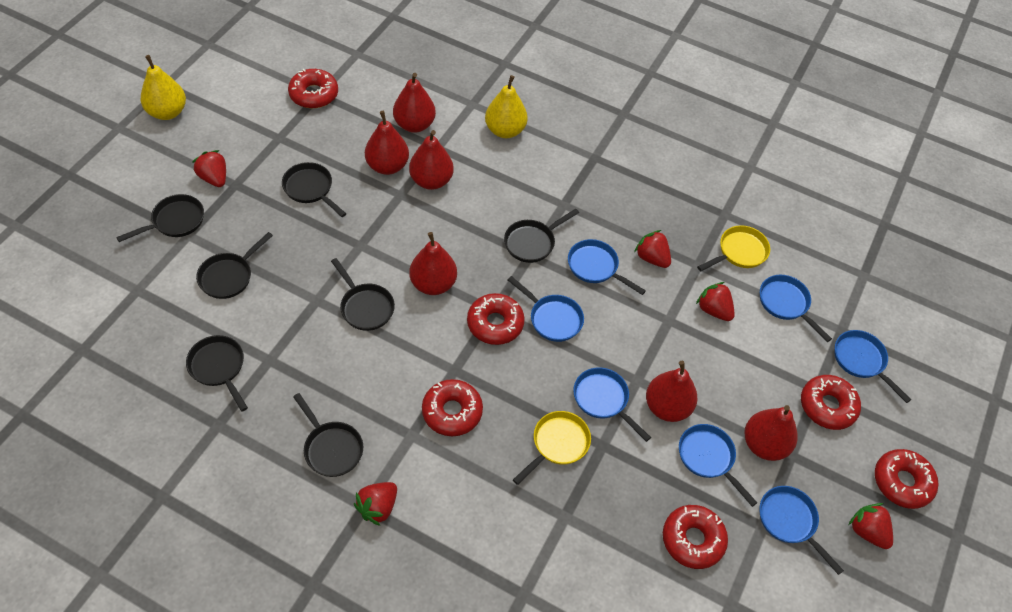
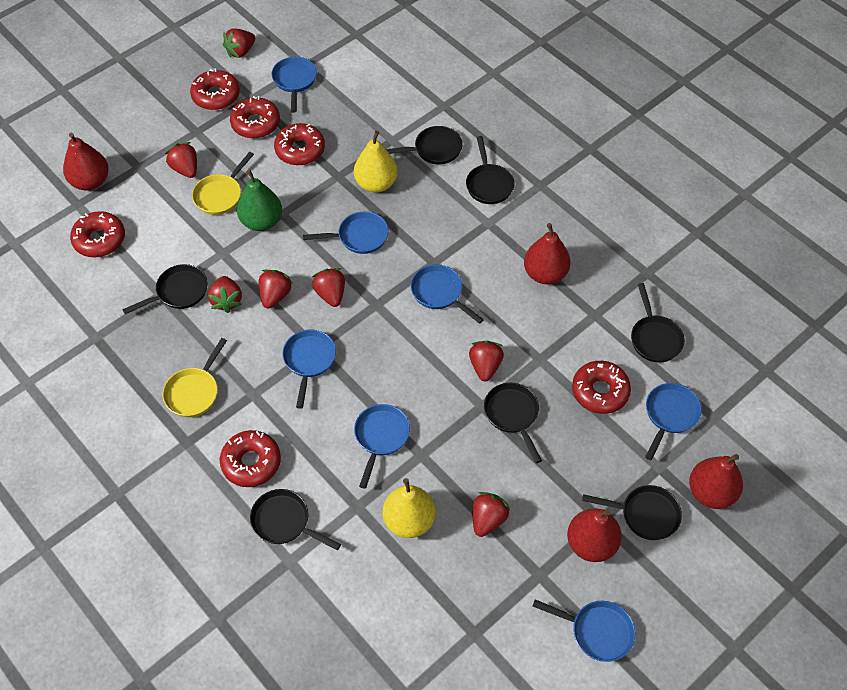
green pear: 0 -> 1
red pear: 6 -> 4
red strawberry: 5 -> 7

